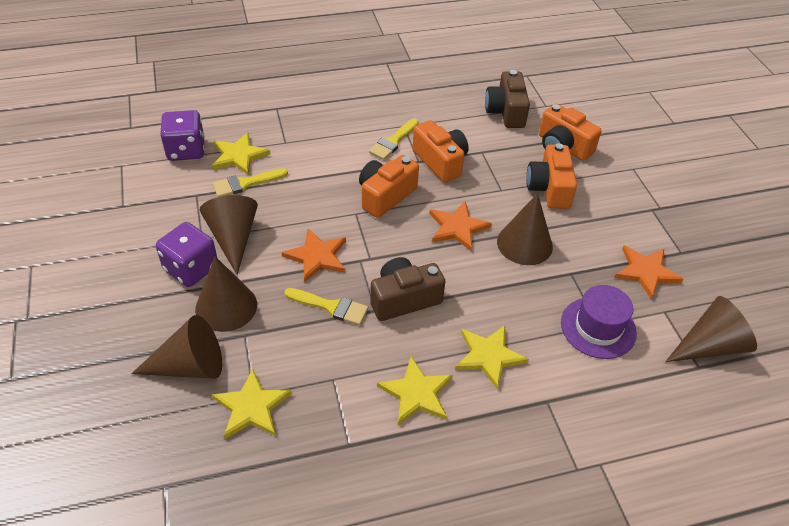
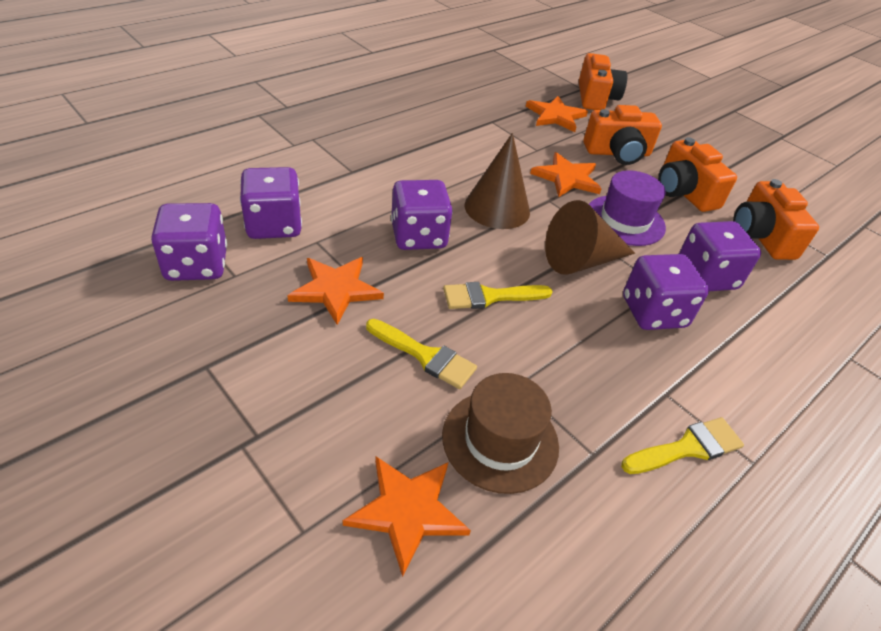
brown camera: 2 -> 0
brown cone: 5 -> 2
brown hat: 0 -> 1
orange star: 3 -> 4
purple dice: 2 -> 5
yellow star: 4 -> 0

